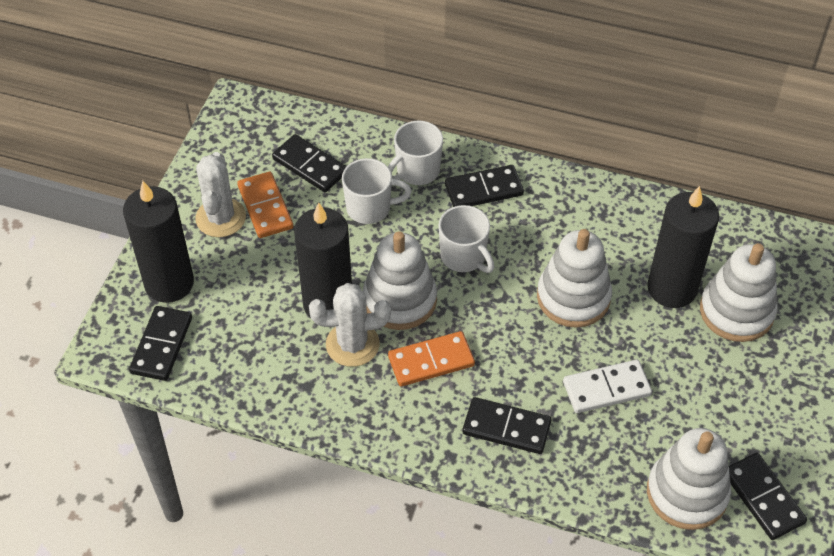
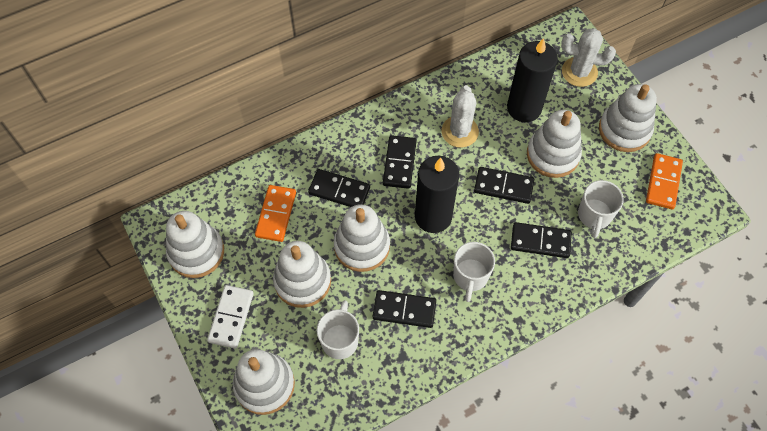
black candle: 3 -> 2
white stacking toy: 4 -> 6

